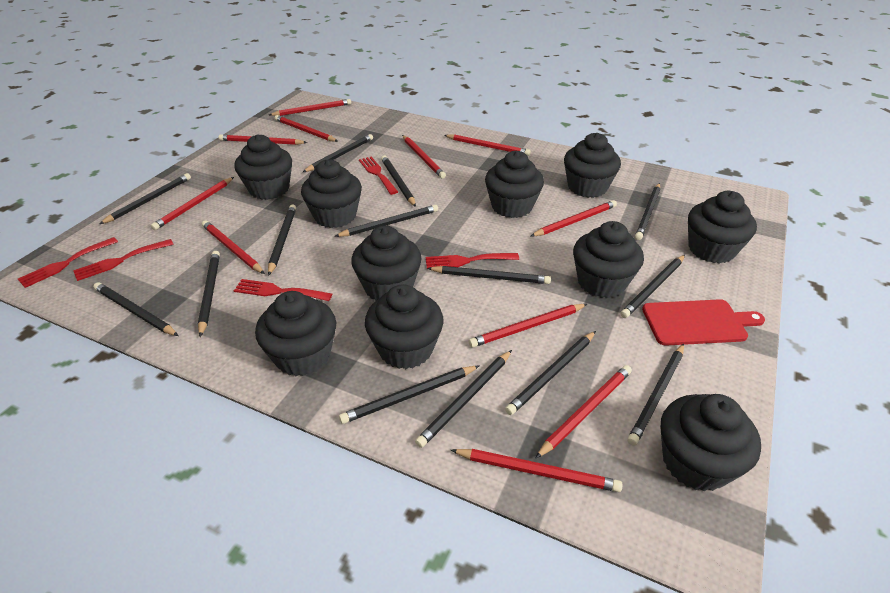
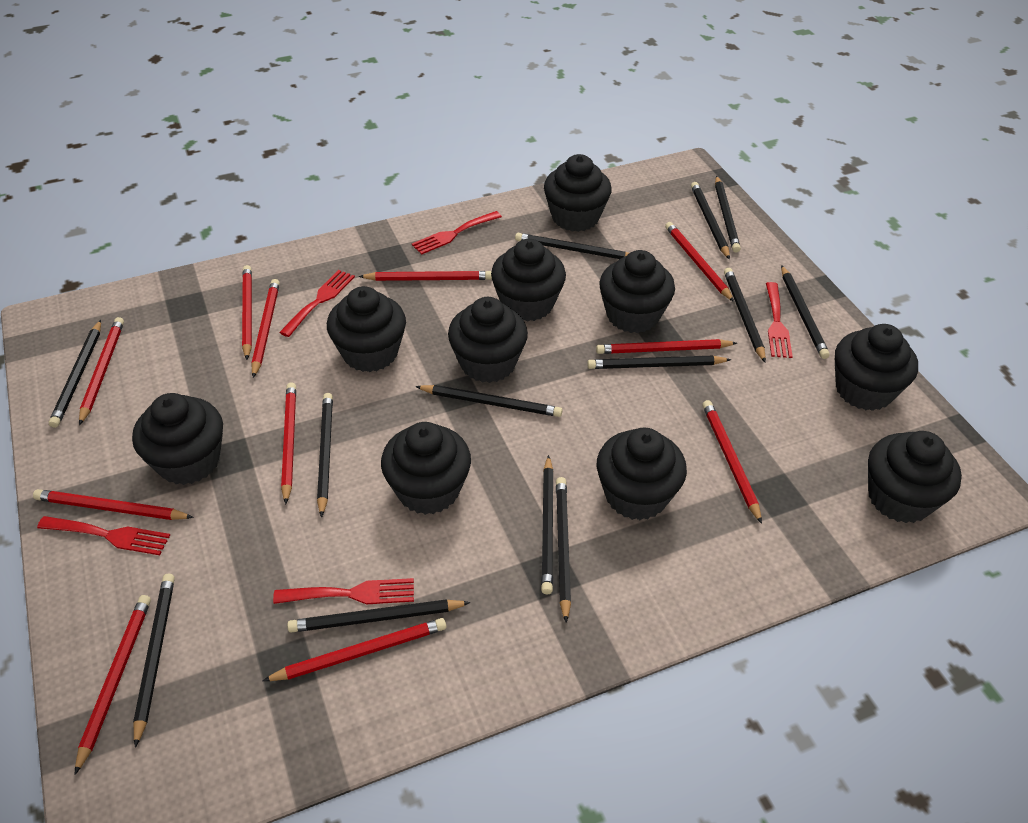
black pencil: 14 -> 13
red cutting board: 1 -> 0

